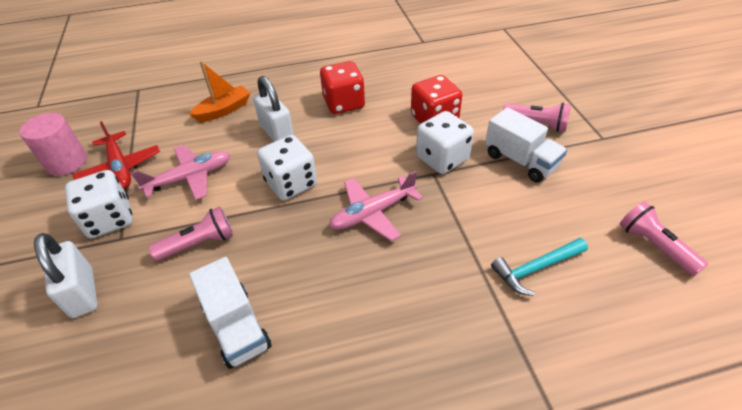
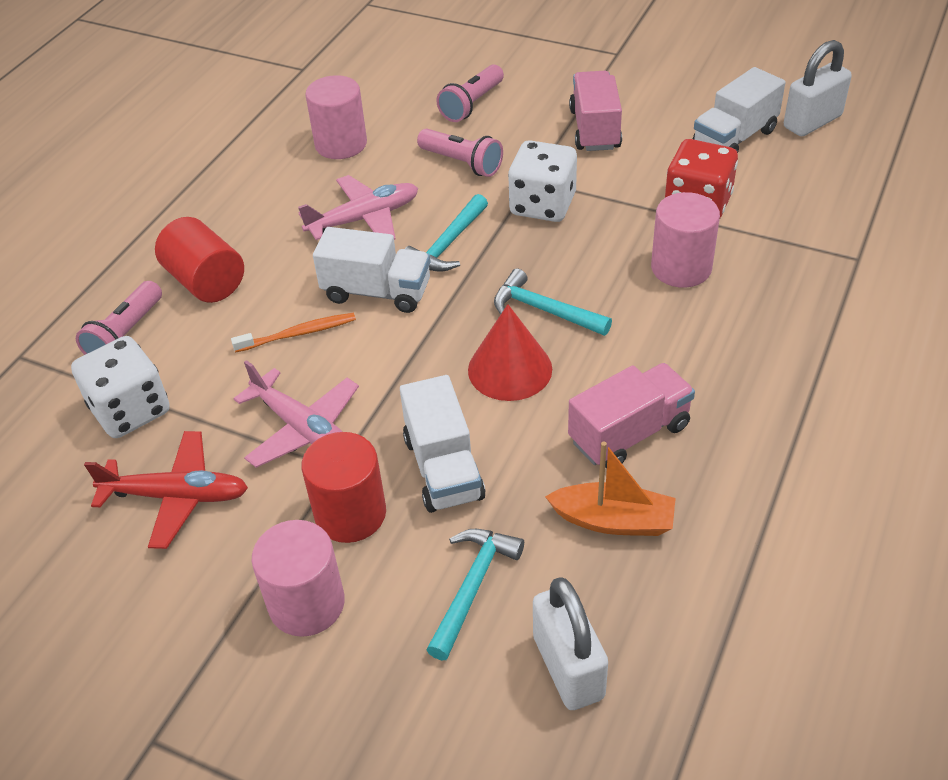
orange toothbrush: 0 -> 1
pink cylinder: 1 -> 3
pink truck: 0 -> 2
red cone: 0 -> 1
red cylinder: 0 -> 2
red dice: 2 -> 1
turquoise hammer: 1 -> 3
white dice: 3 -> 2
white truck: 2 -> 3

